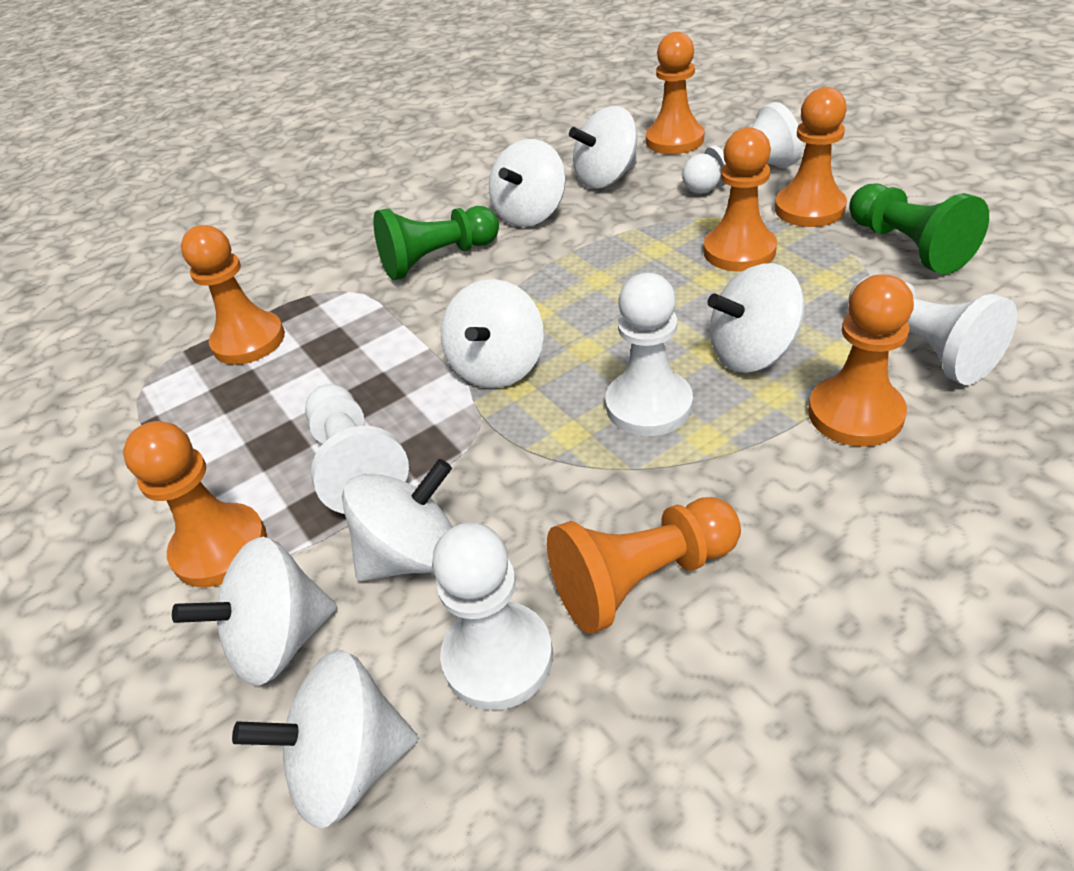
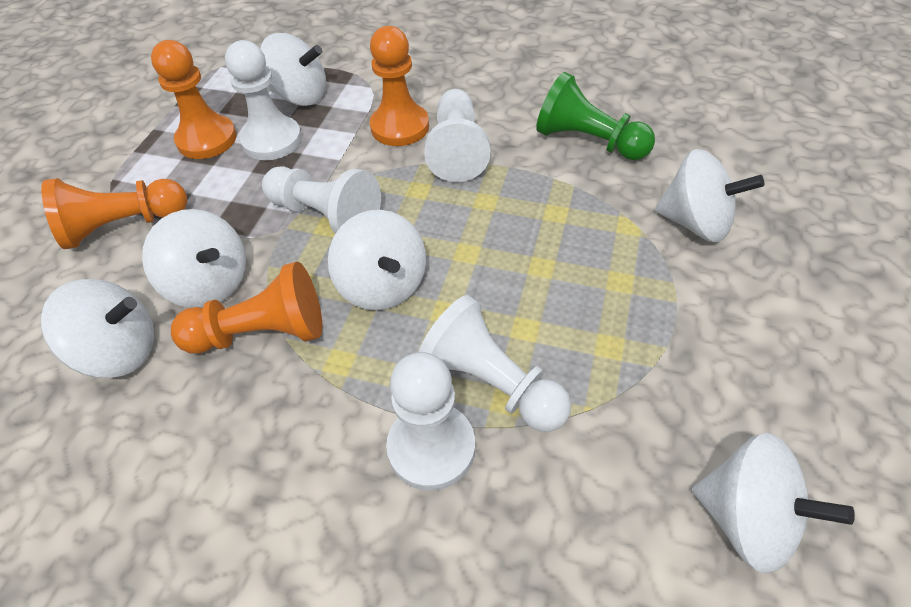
green pawn: 2 -> 1
orange pawn: 7 -> 4
white spinning top: 7 -> 6

